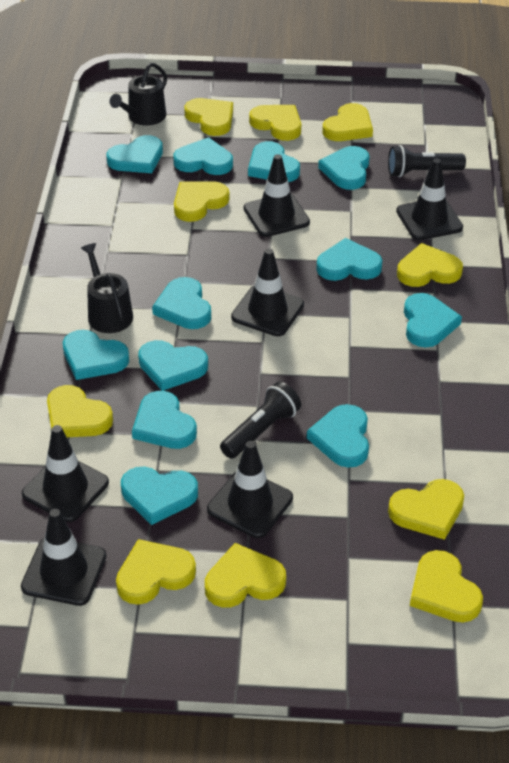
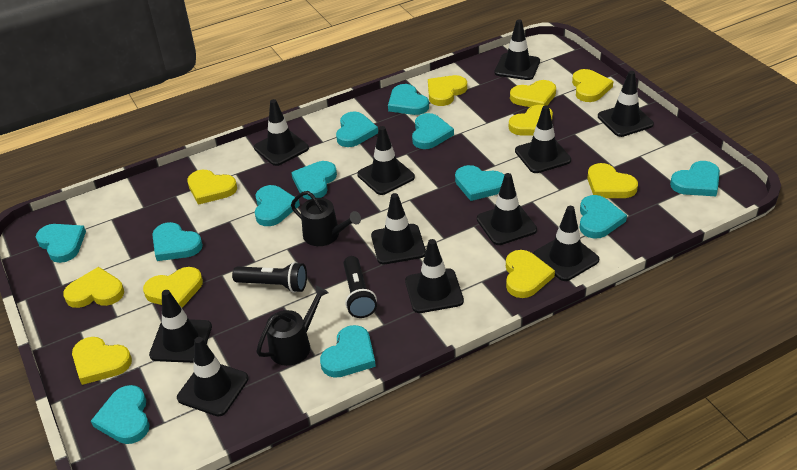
black traffic cone: 6 -> 11

